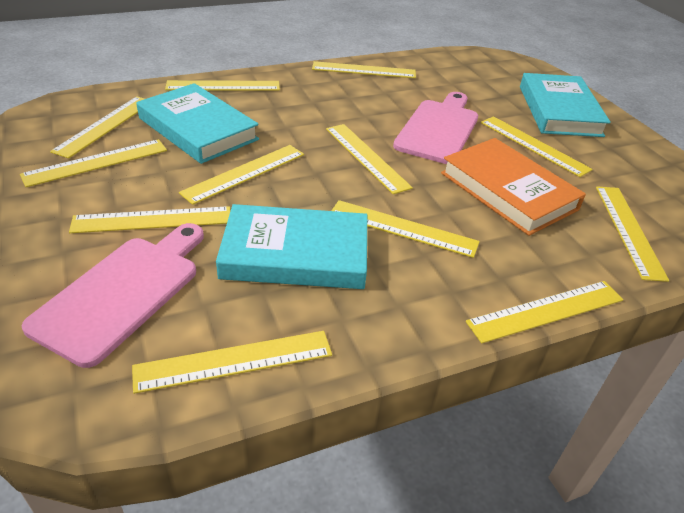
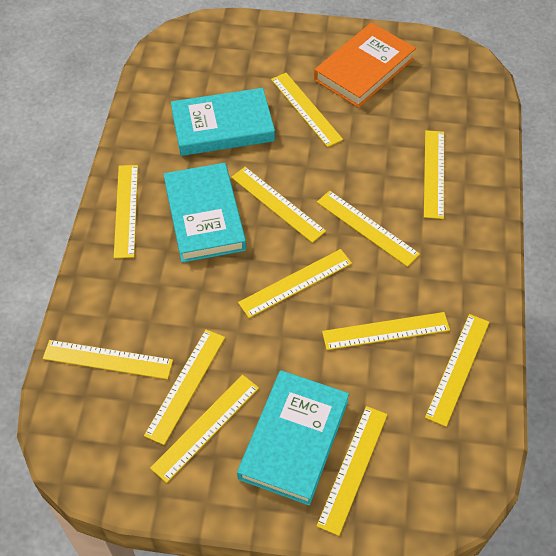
pink cutting board: 2 -> 0

